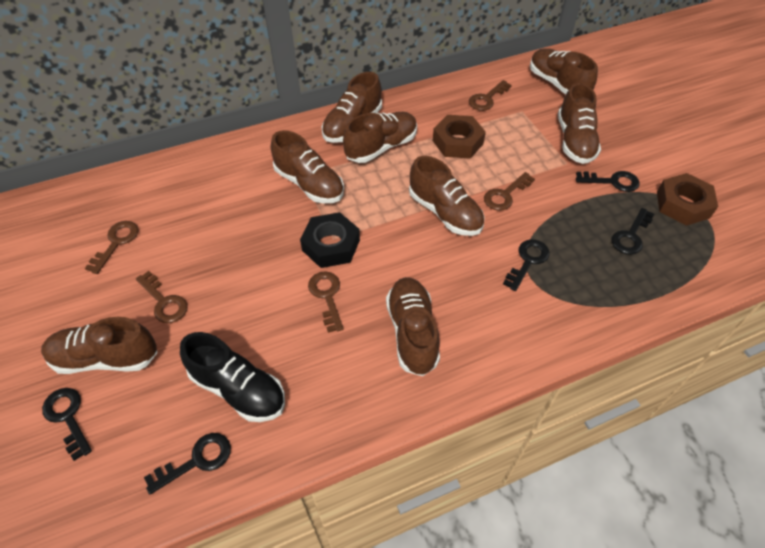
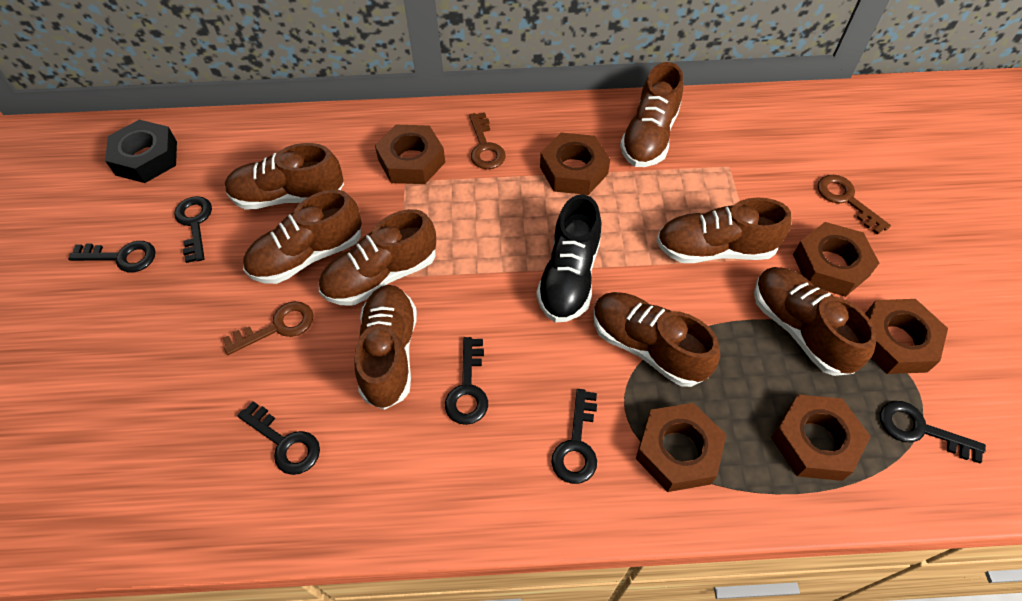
black key: 5 -> 6
brown key: 5 -> 3
brown nut: 2 -> 6

